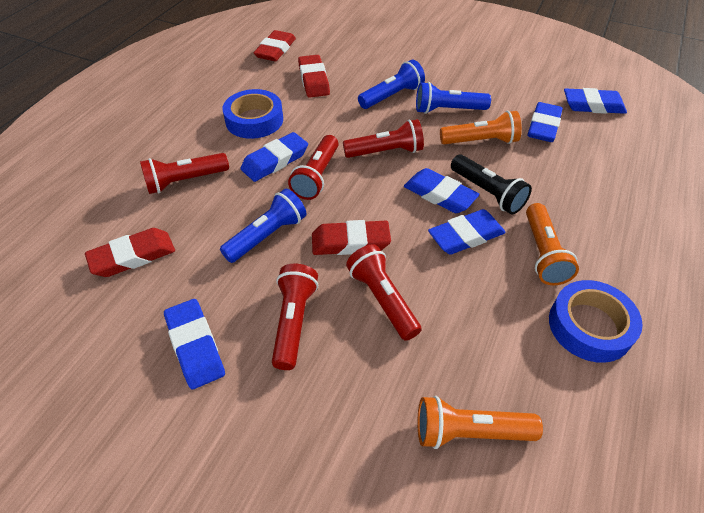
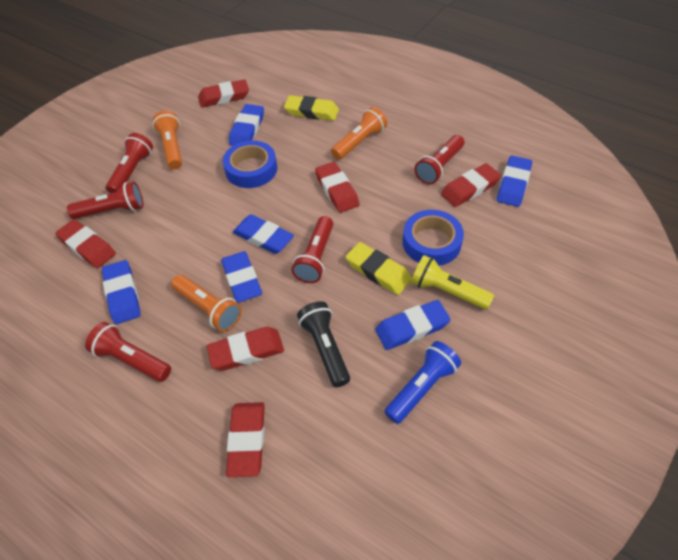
blue flashlight: 3 -> 1
red eraser: 4 -> 6
yellow eraser: 0 -> 2
yellow flashlight: 0 -> 1

